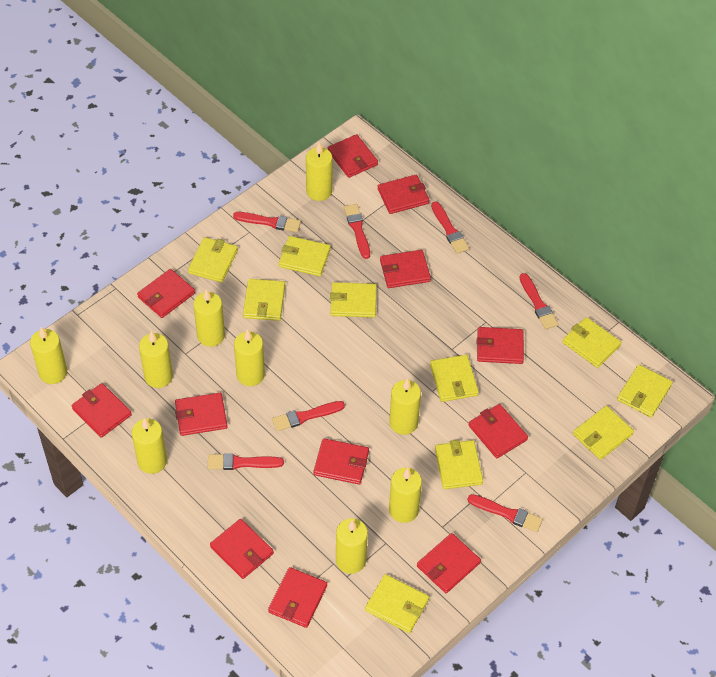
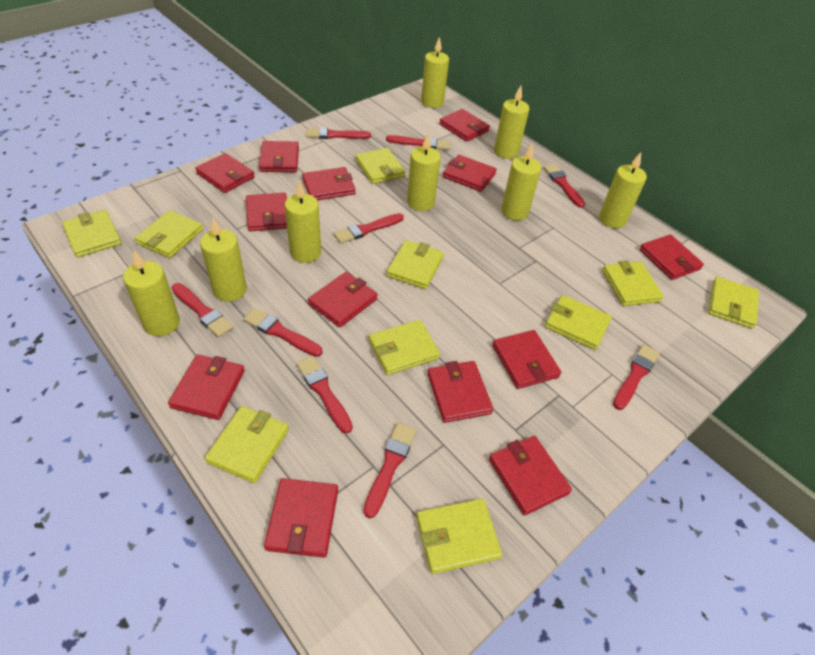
red brush: 7 -> 9
red wallet: 12 -> 13
yellow candle: 9 -> 8

